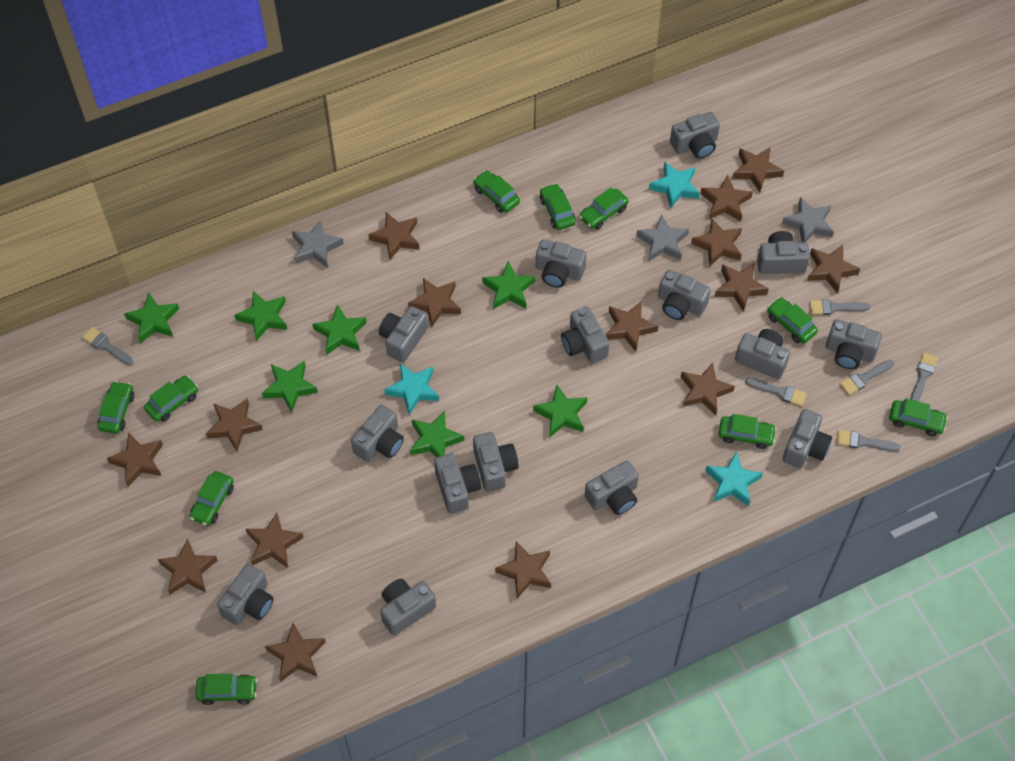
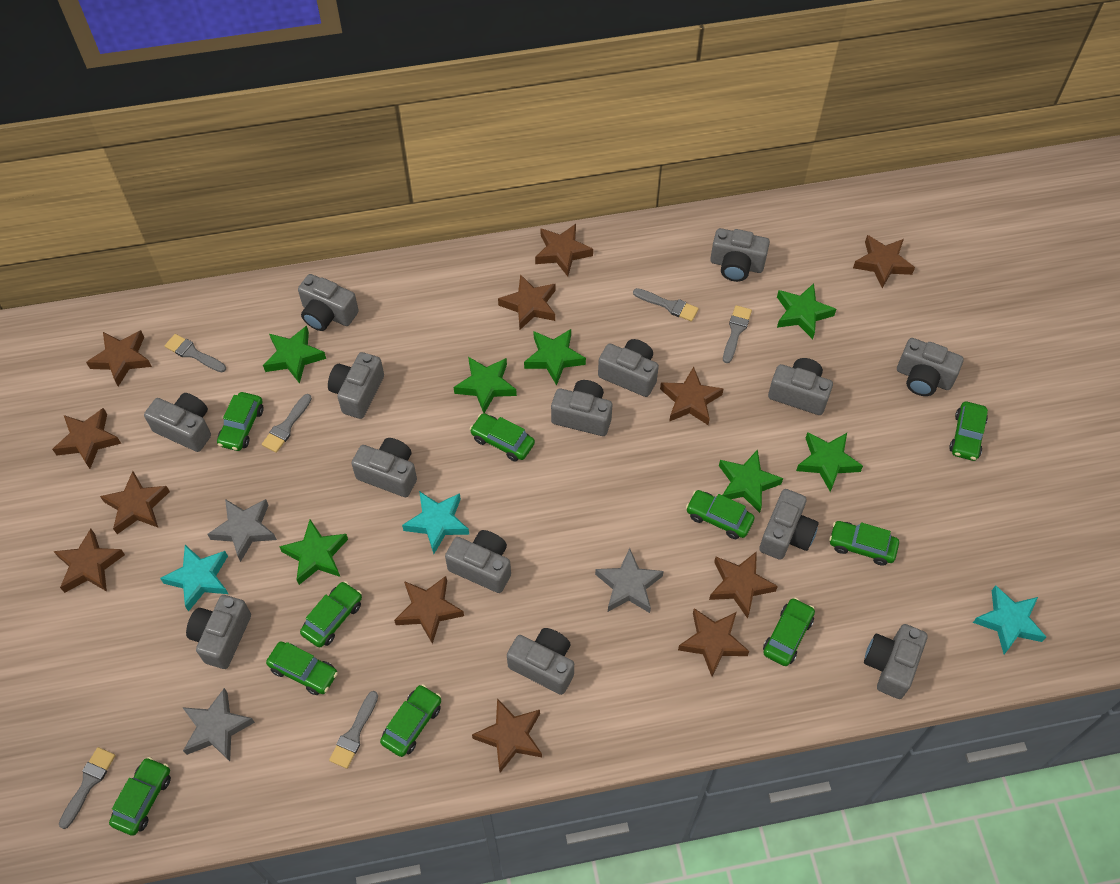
brown star: 15 -> 12
grey camera: 15 -> 14

